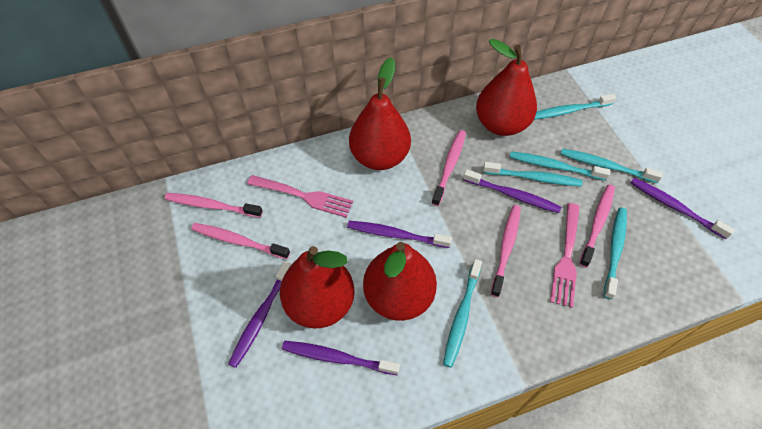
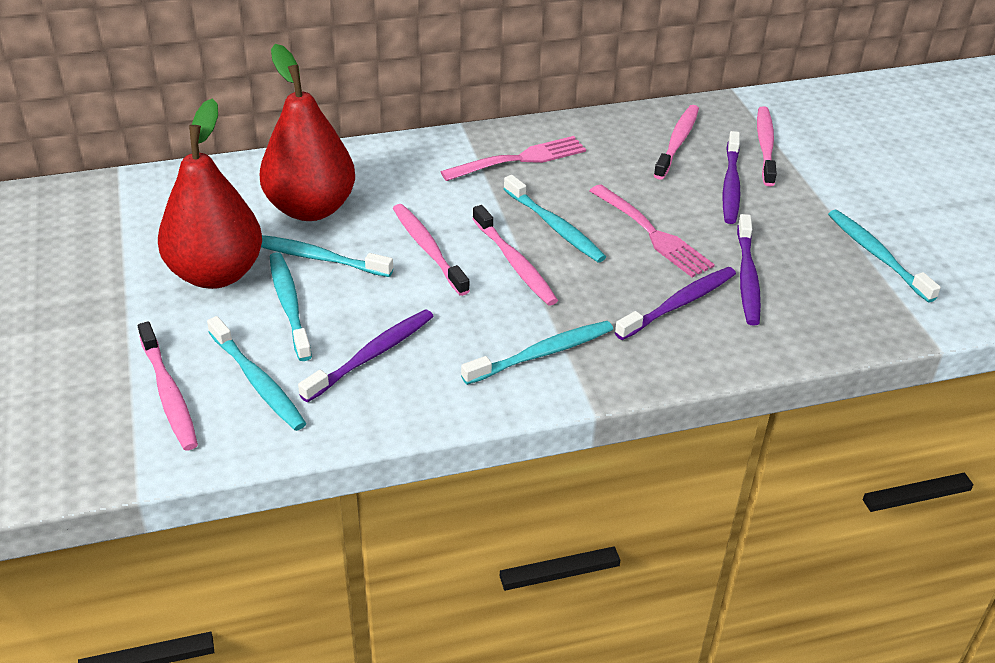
purple toothbrush: 5 -> 4
red pear: 4 -> 2

